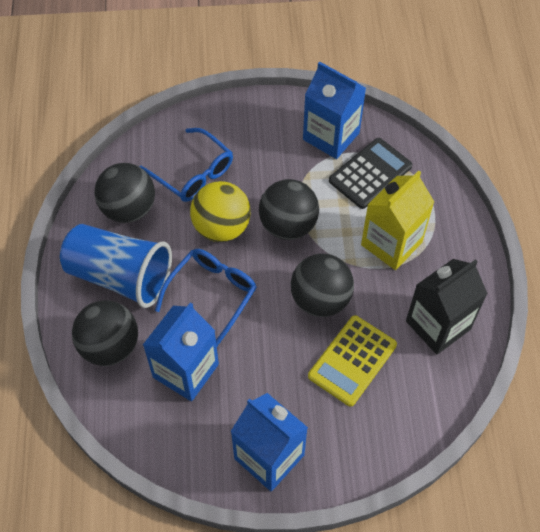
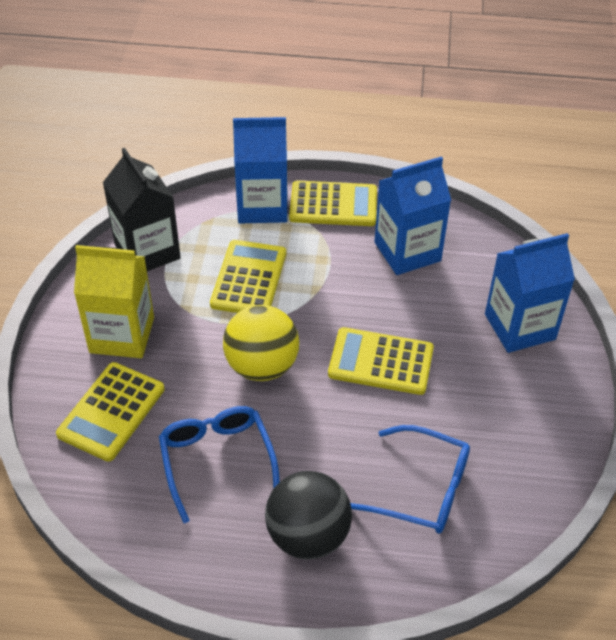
black ball: 4 -> 1
black calculator: 1 -> 0
blue cup: 1 -> 0
yellow calculator: 1 -> 4

